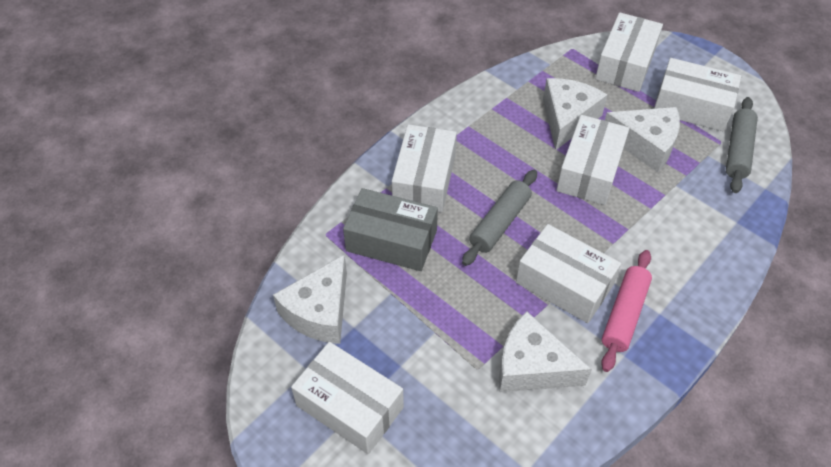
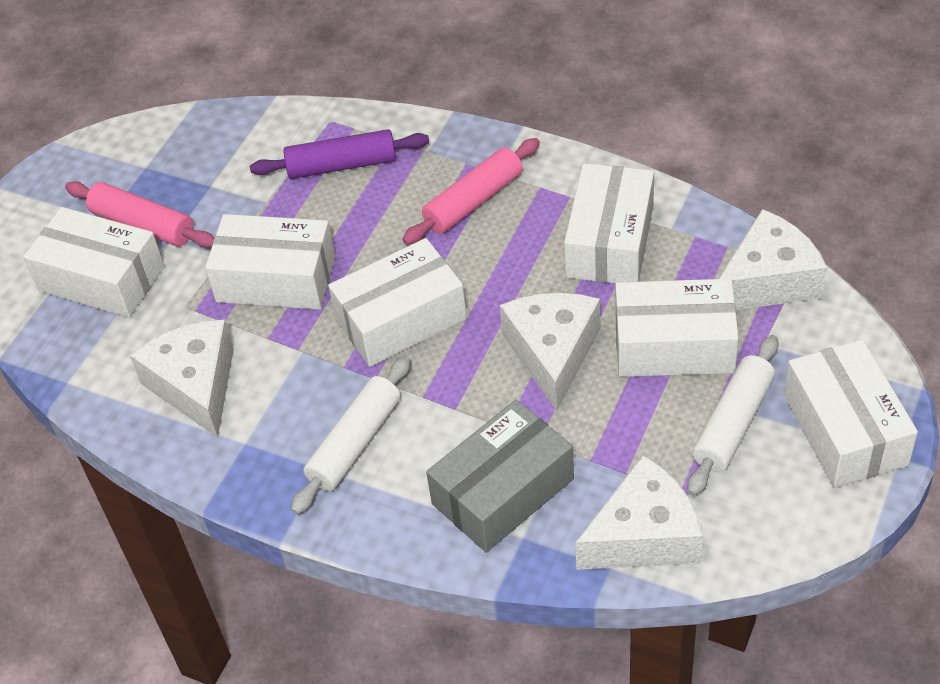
grey rolling pin: 2 -> 0
pink rolling pin: 1 -> 2
purple rolling pin: 0 -> 1
white rolling pin: 0 -> 2

